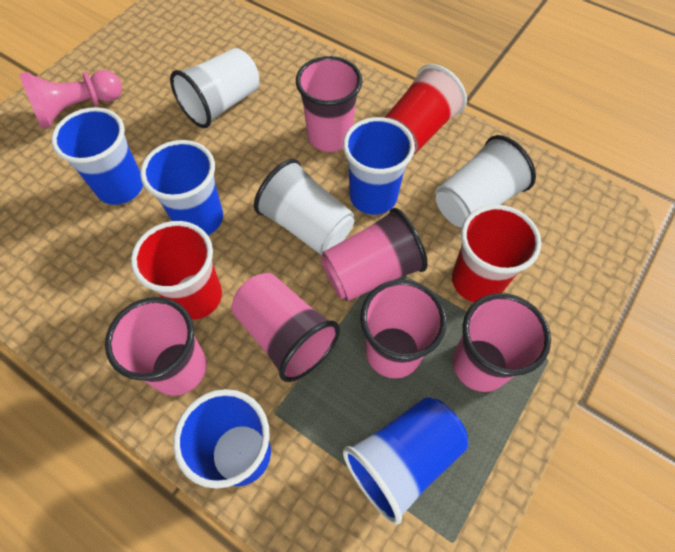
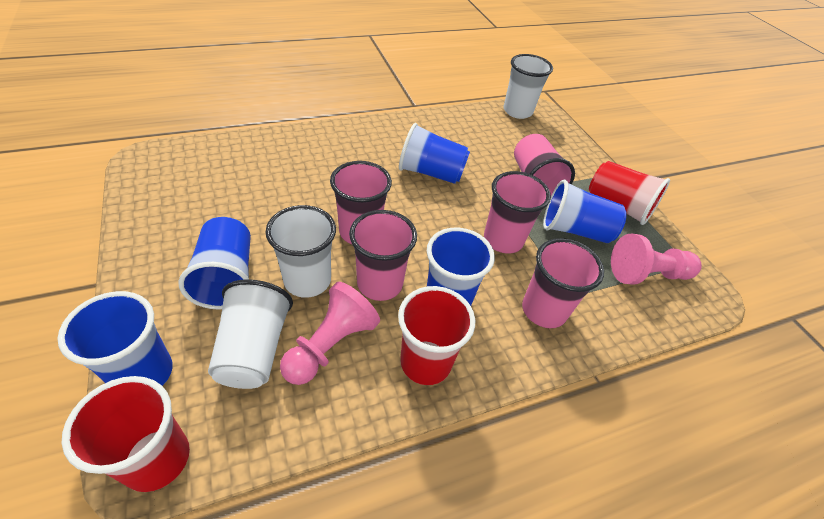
pink cup: 6 -> 5
pink pawn: 1 -> 2

